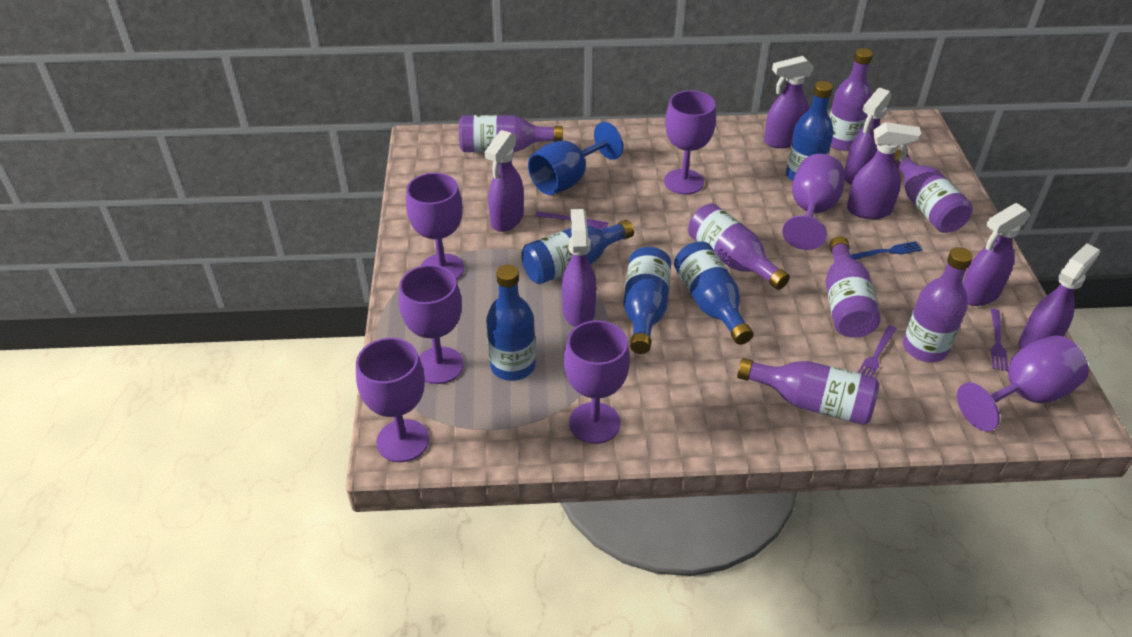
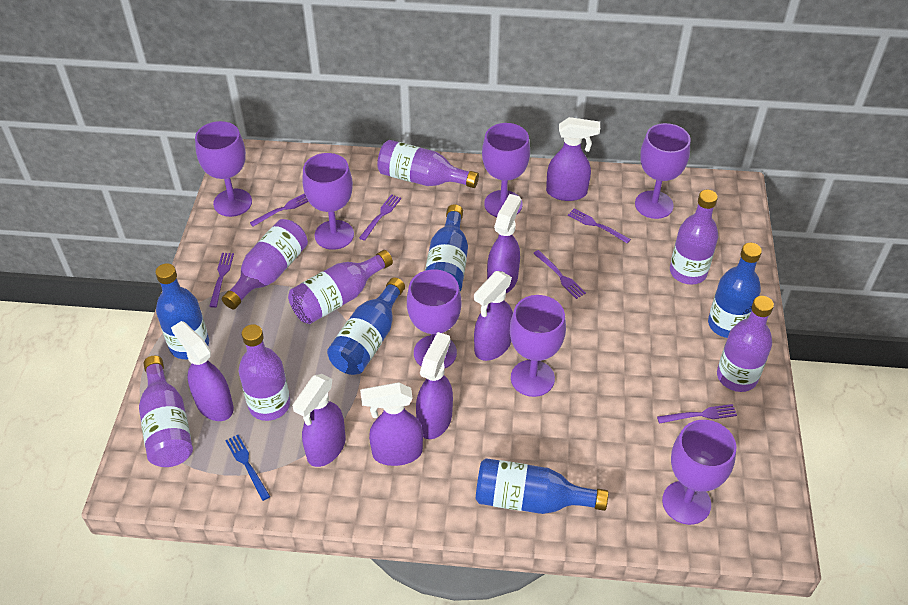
blue goblet: 1 -> 0
purple fork: 3 -> 6

